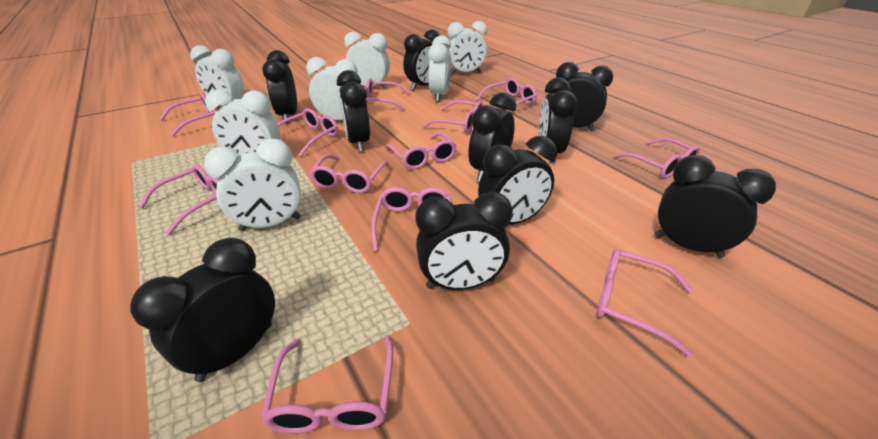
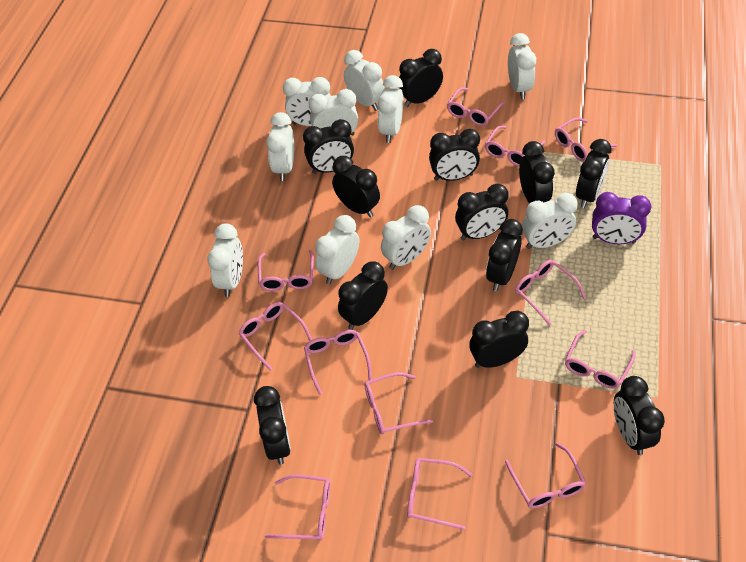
black clock: 10 -> 12
purple clock: 0 -> 1
white clock: 7 -> 10

